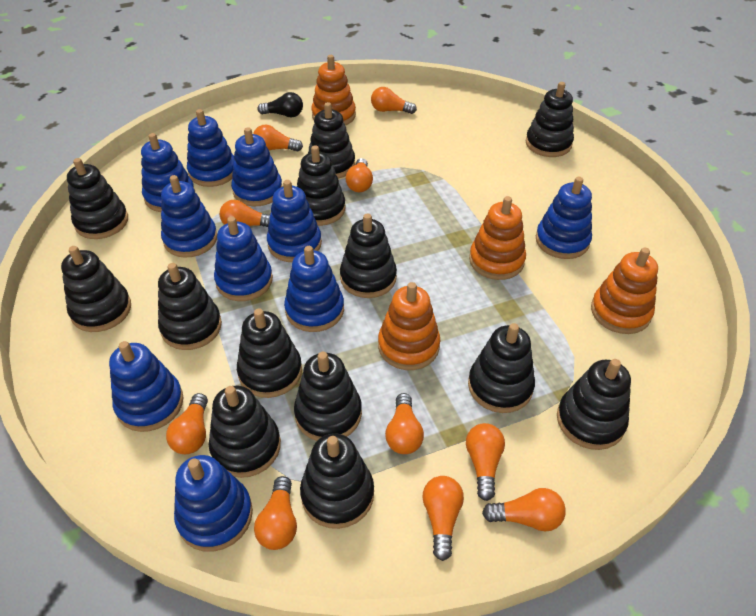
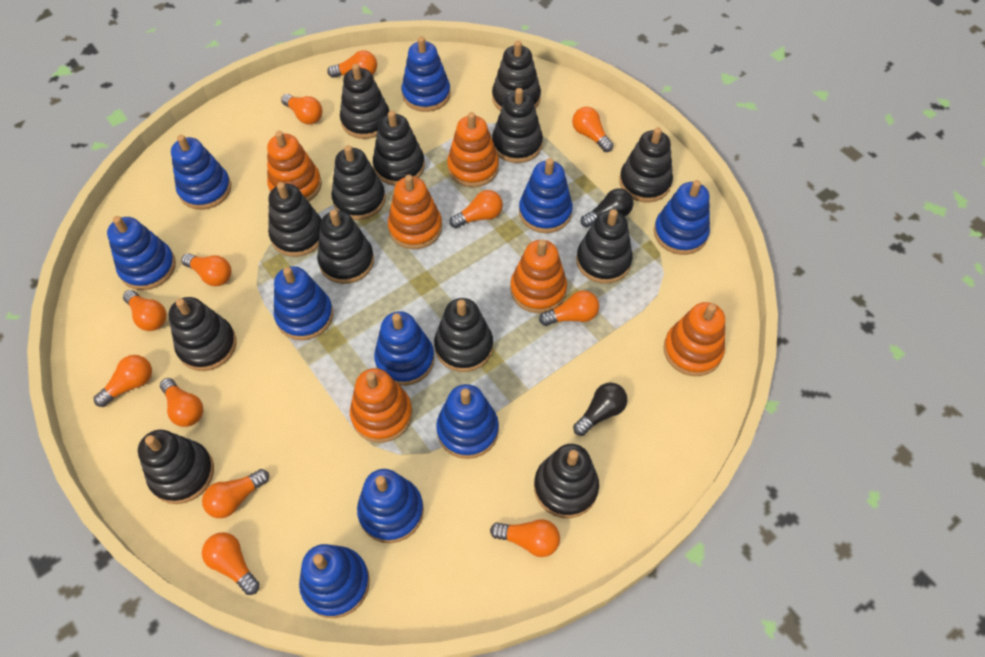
black light bulb: 1 -> 2
orange light bulb: 10 -> 12
orange stacking toy: 4 -> 6

